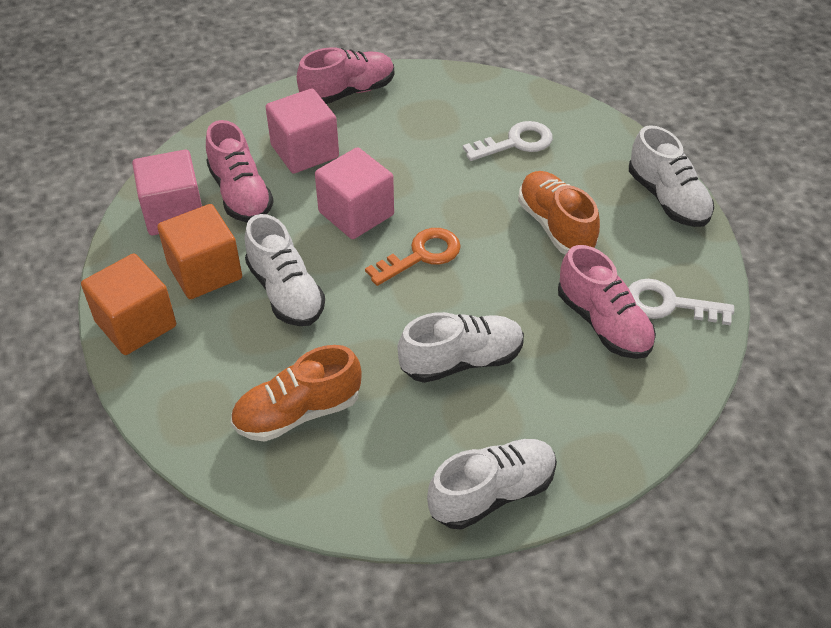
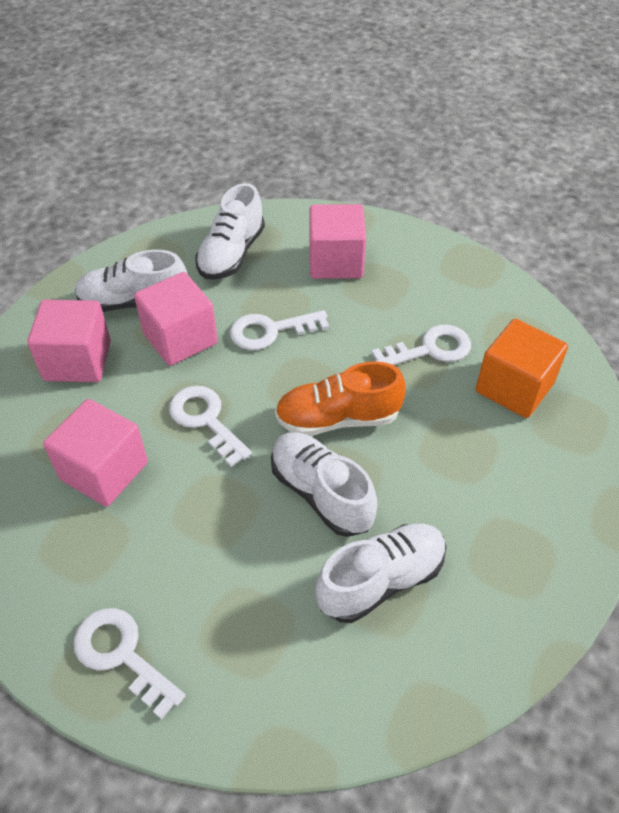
orange cube: 2 -> 1
orange key: 1 -> 0
orange shoe: 2 -> 1
pink cube: 3 -> 4
pink shoe: 3 -> 0
white key: 2 -> 4

